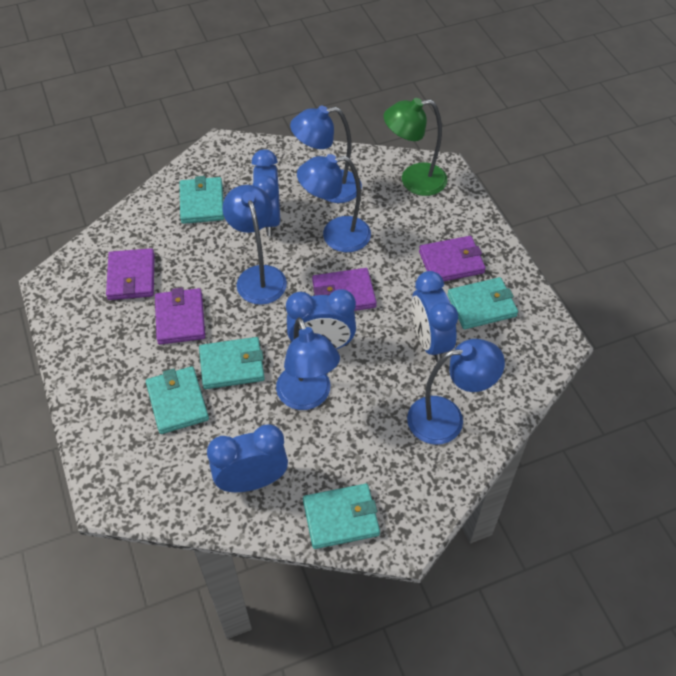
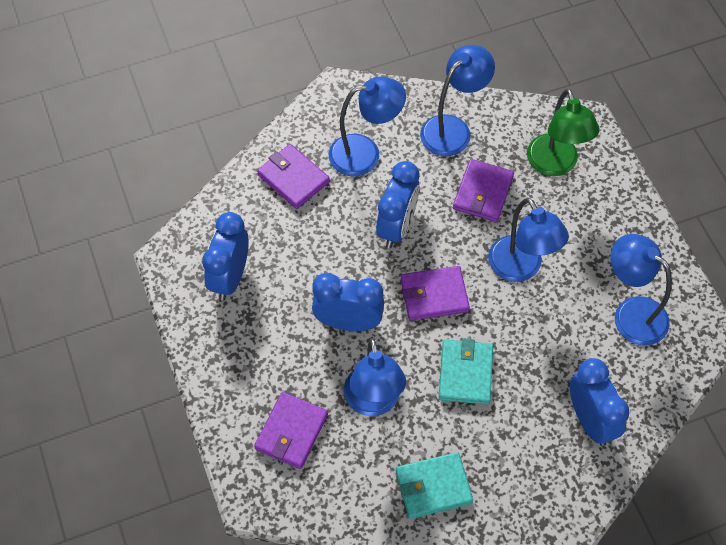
turquoise wallet: 5 -> 2

